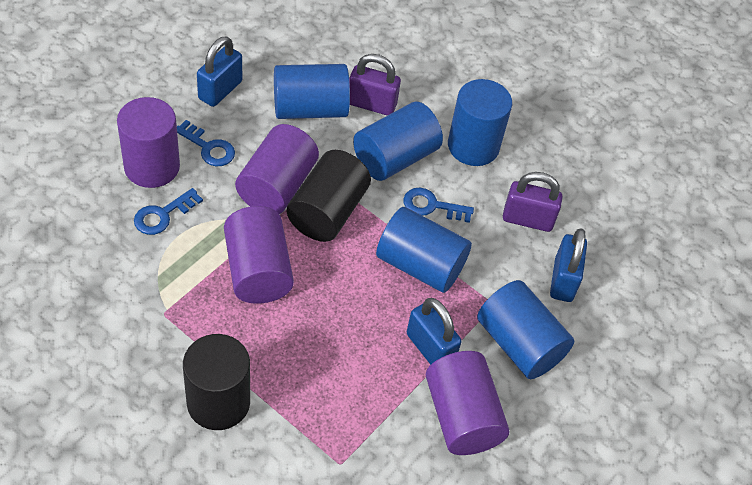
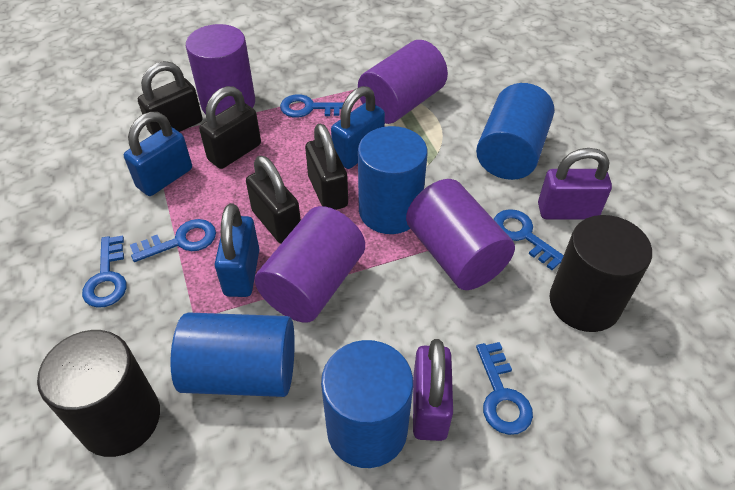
black padlock: 0 -> 4
blue cylinder: 5 -> 4
blue key: 3 -> 5

